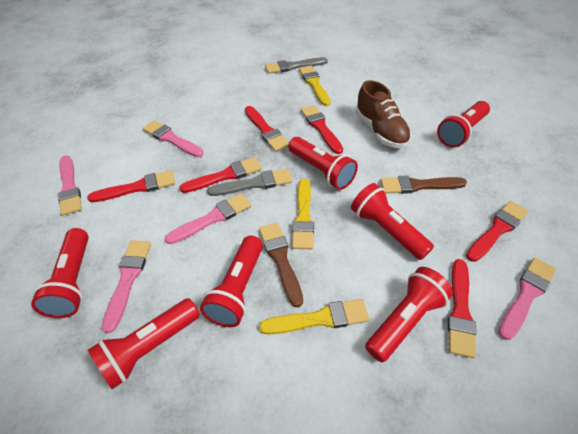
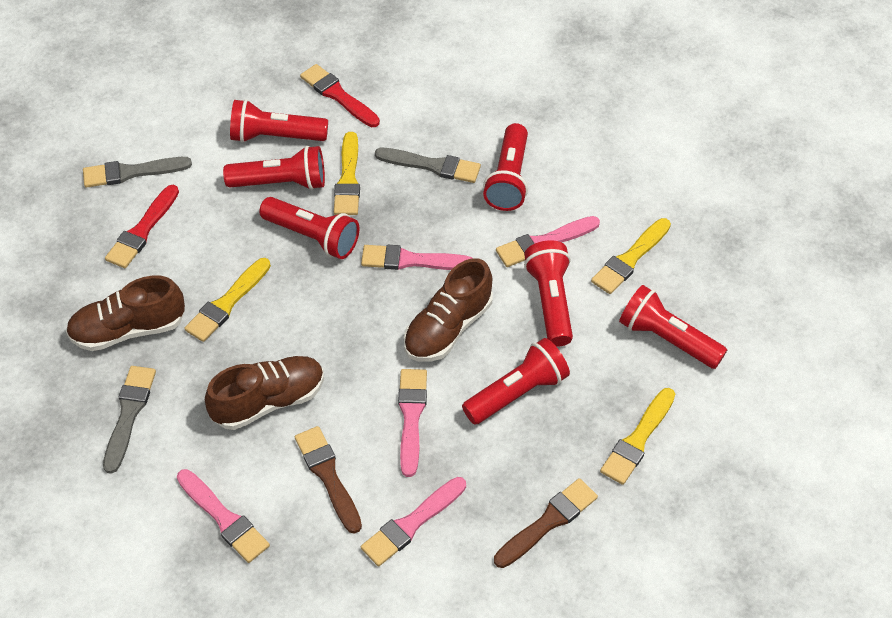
brown shoe: 1 -> 3
grey brush: 2 -> 3
red brush: 6 -> 2
yellow brush: 3 -> 4

